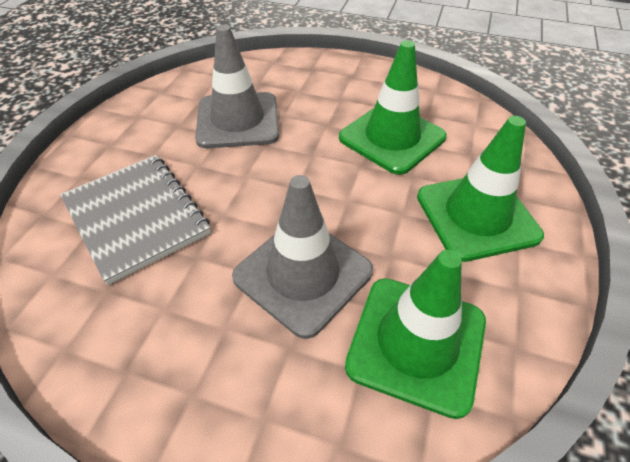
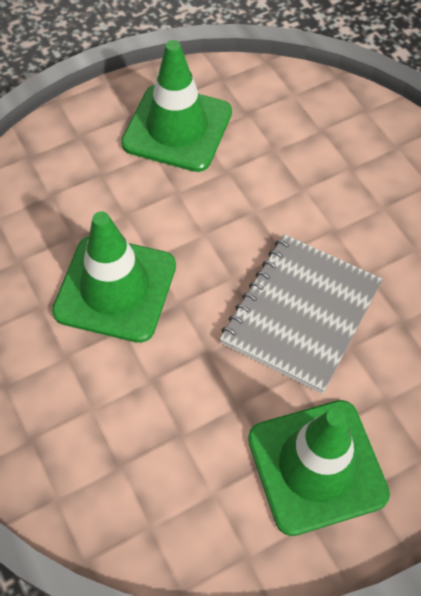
grey traffic cone: 2 -> 0

